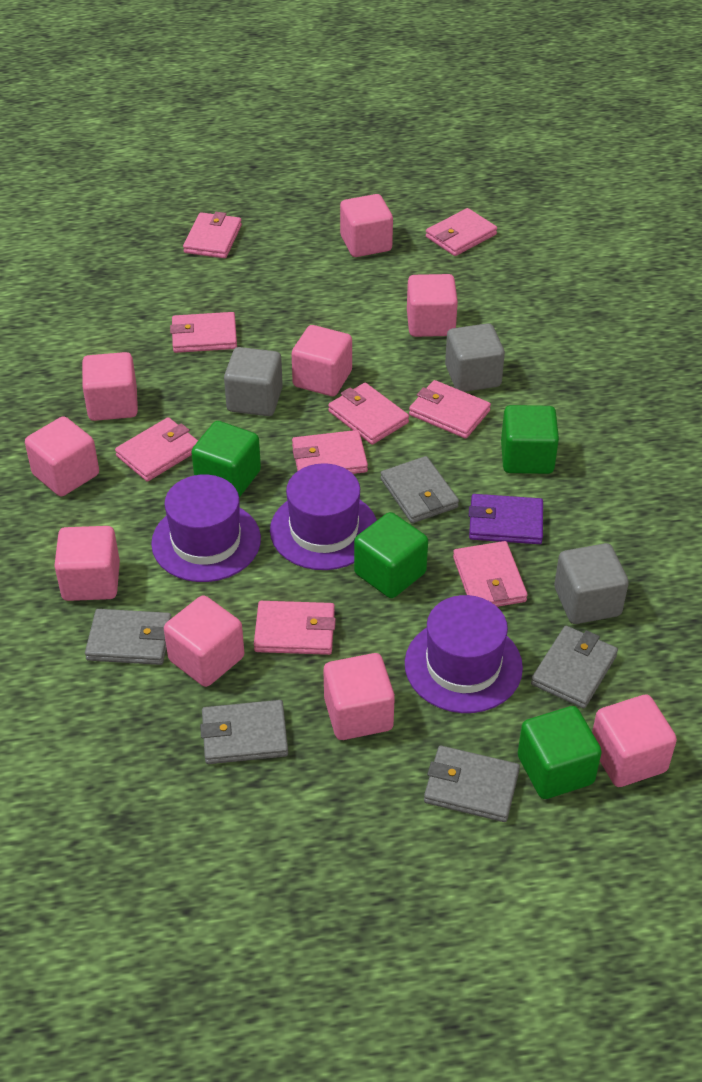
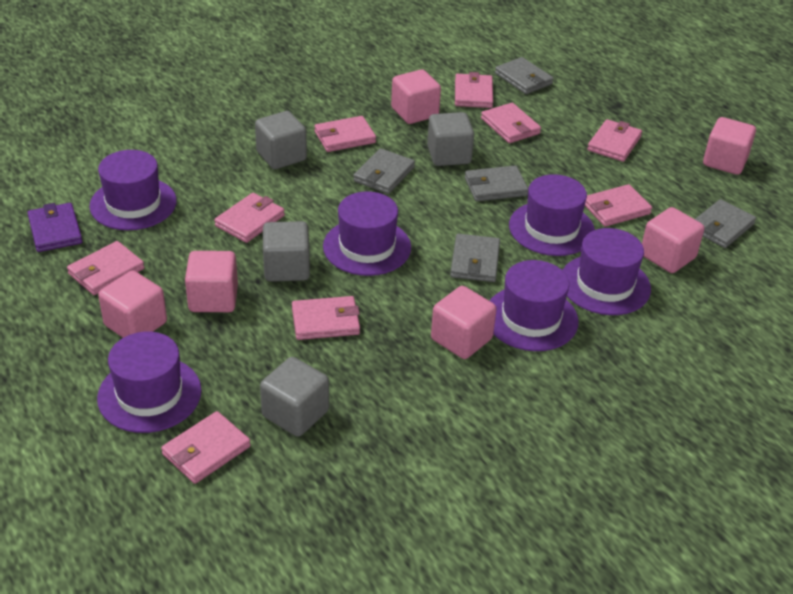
green cube: 4 -> 0
grey cube: 3 -> 4
pink cube: 9 -> 6
purple hat: 3 -> 6

